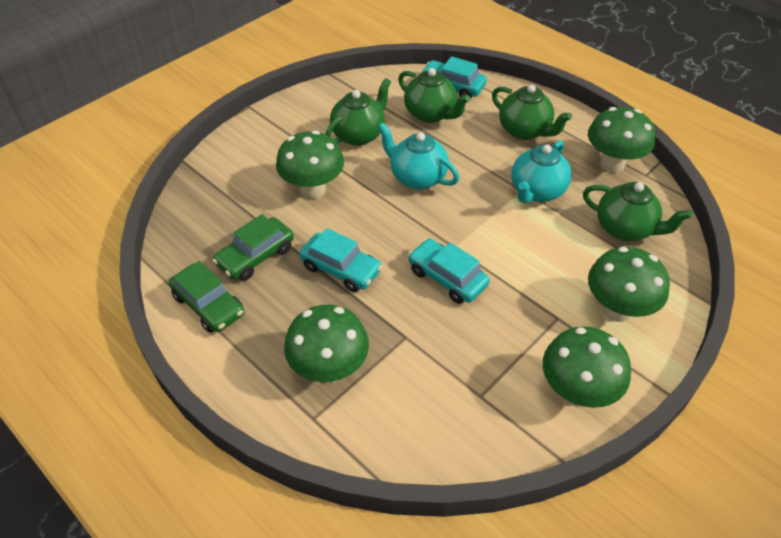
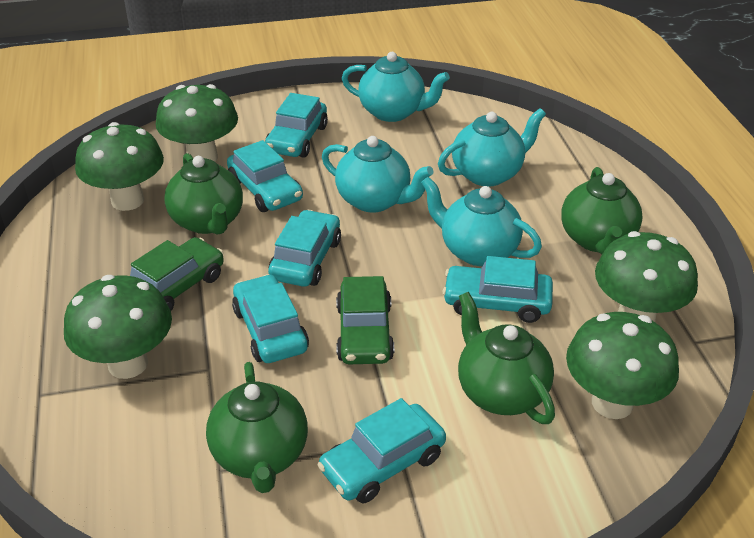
turquoise car: 3 -> 6
turquoise teapot: 2 -> 4

